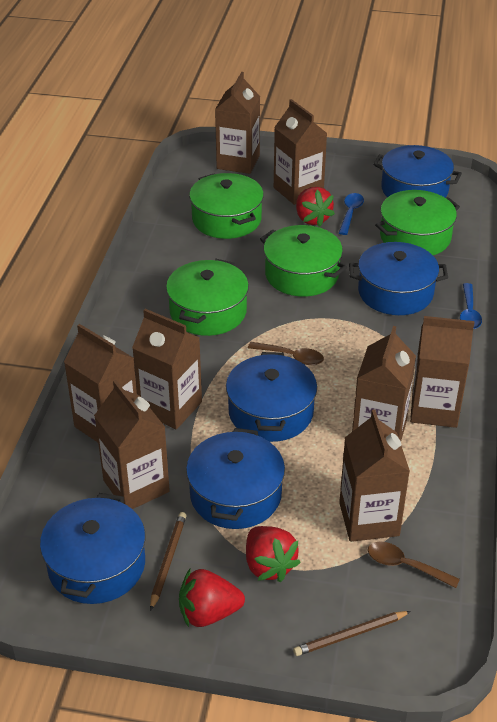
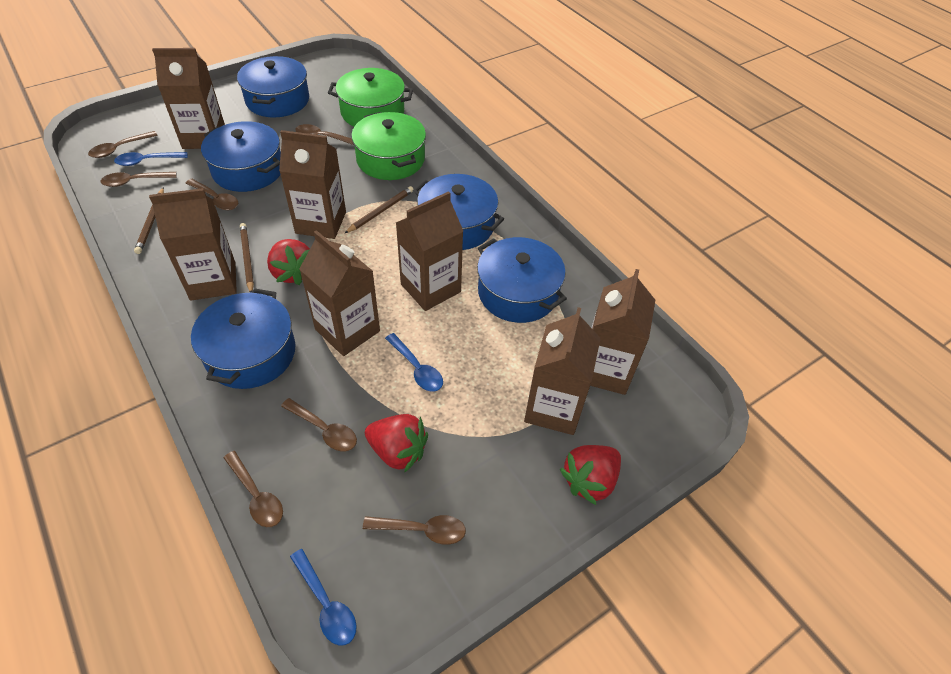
blue spoon: 2 -> 3
brown carton: 8 -> 7
brown pencil: 2 -> 3
brown spoon: 2 -> 7
green pot: 4 -> 2

